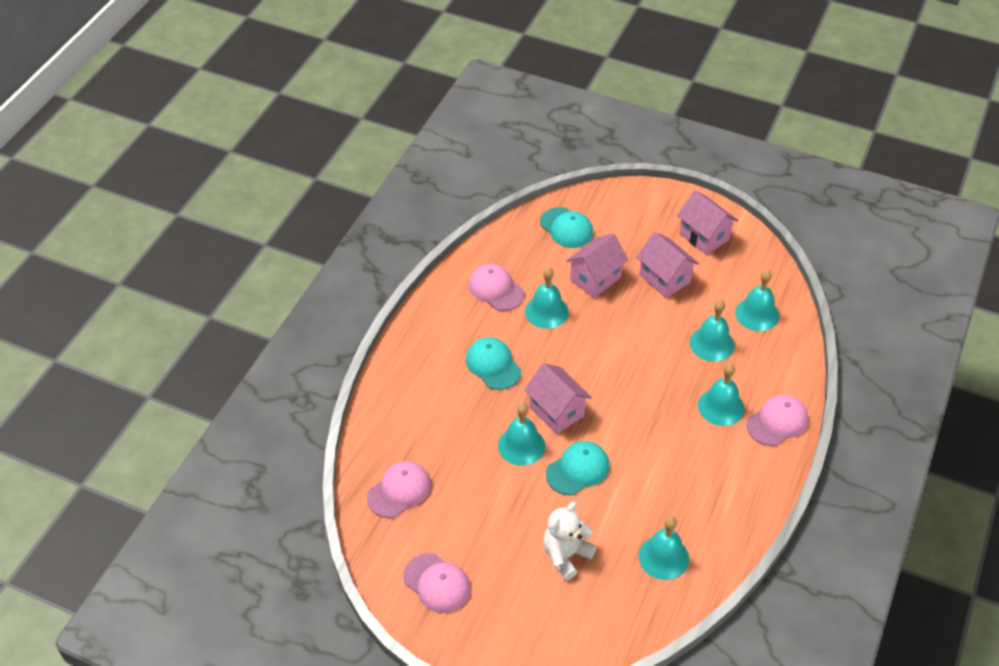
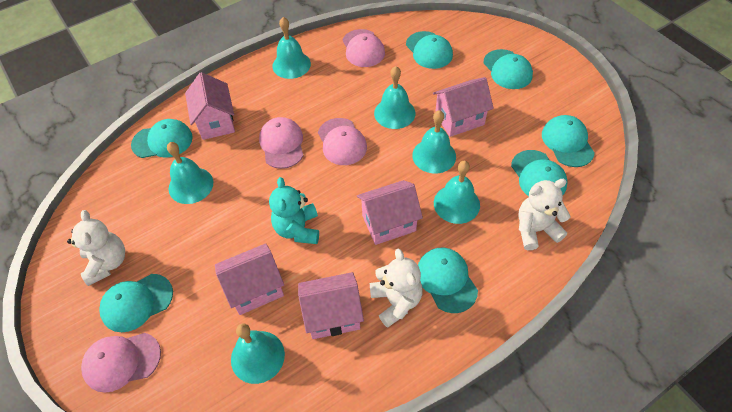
pink house: 4 -> 5
turquoise cap: 3 -> 7
turquoise teddy bear: 0 -> 1
white teddy bear: 1 -> 3

